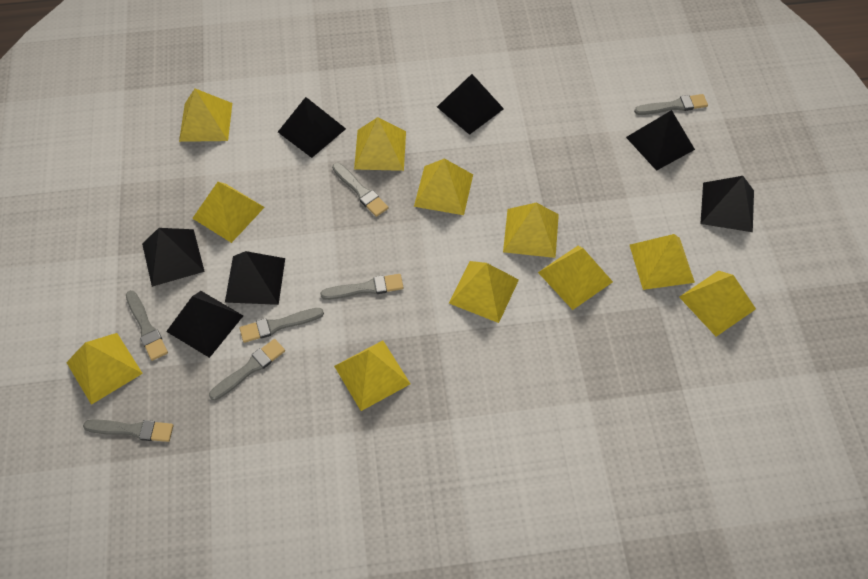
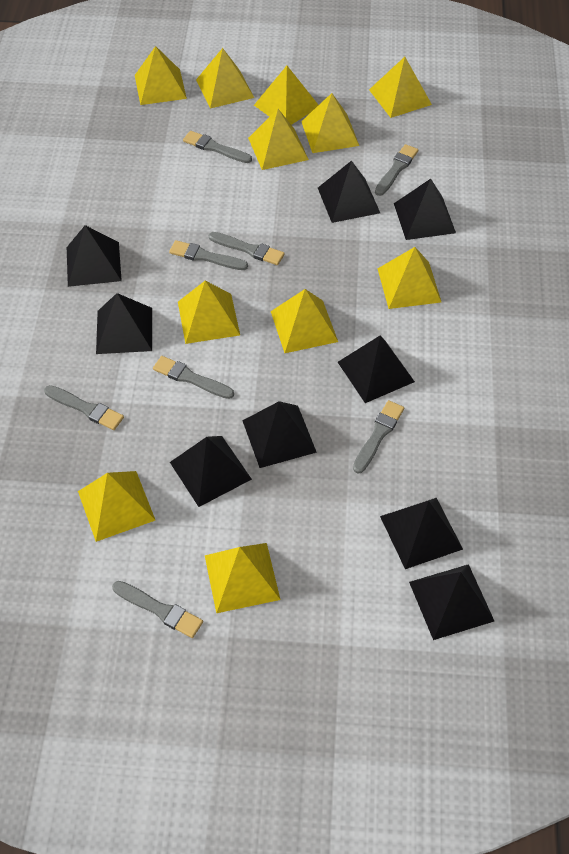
black pyramid: 7 -> 9
grey brush: 7 -> 8

